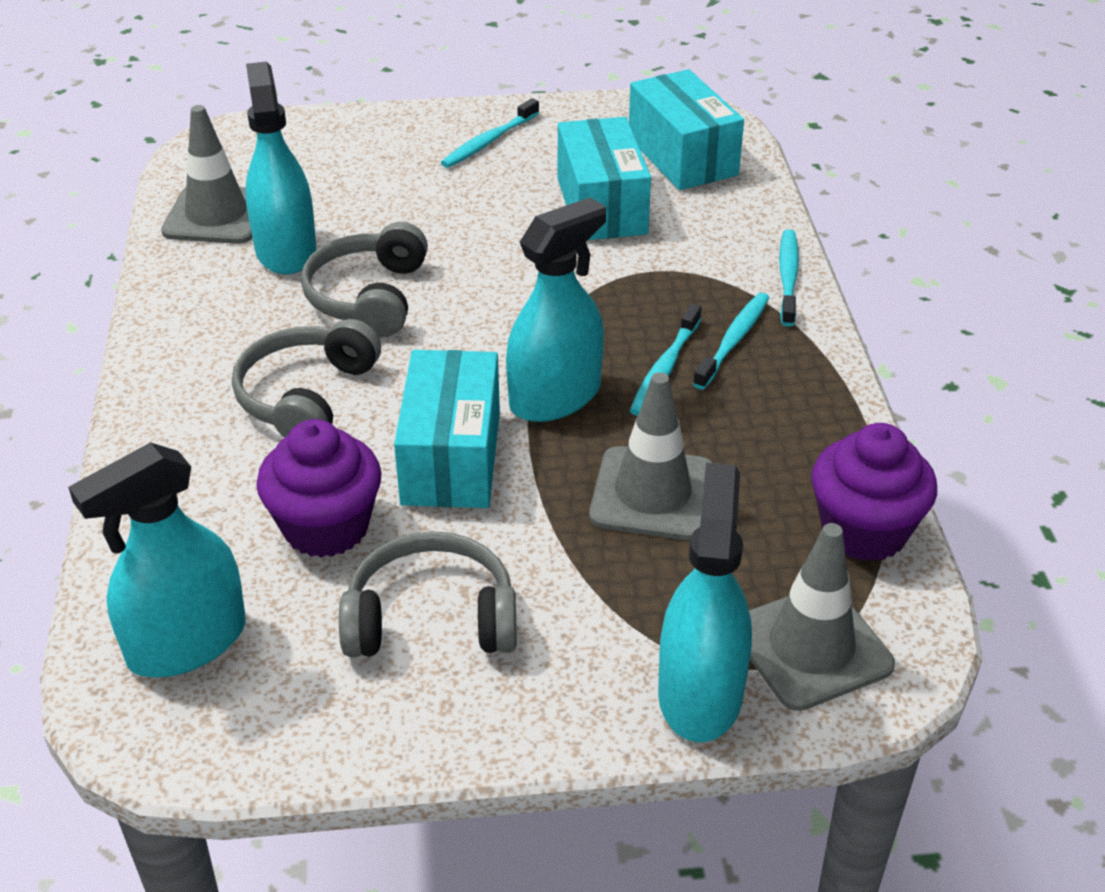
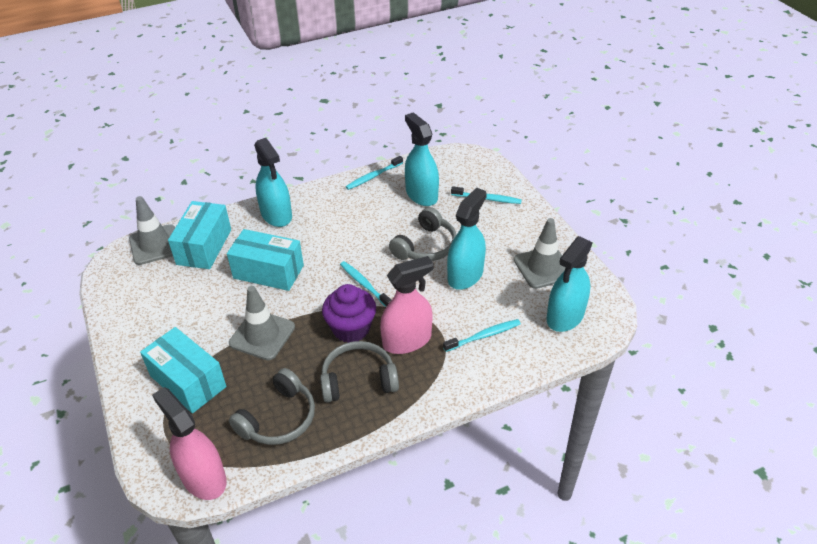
pink spray bottle: 0 -> 2
purple cupcake: 2 -> 1

